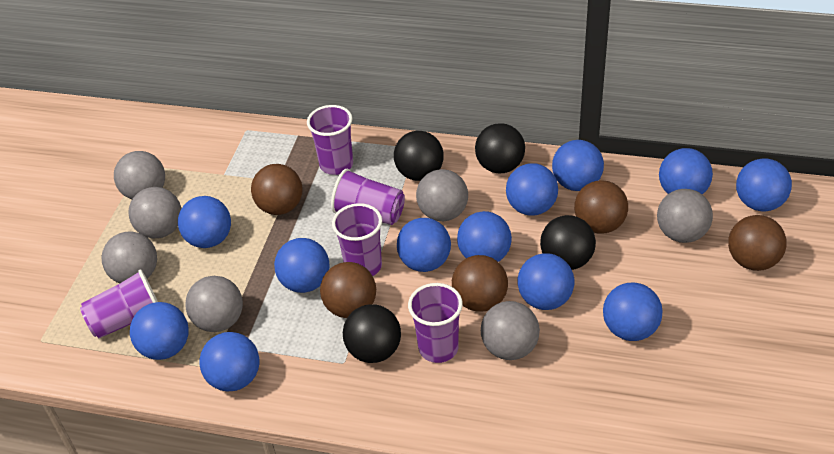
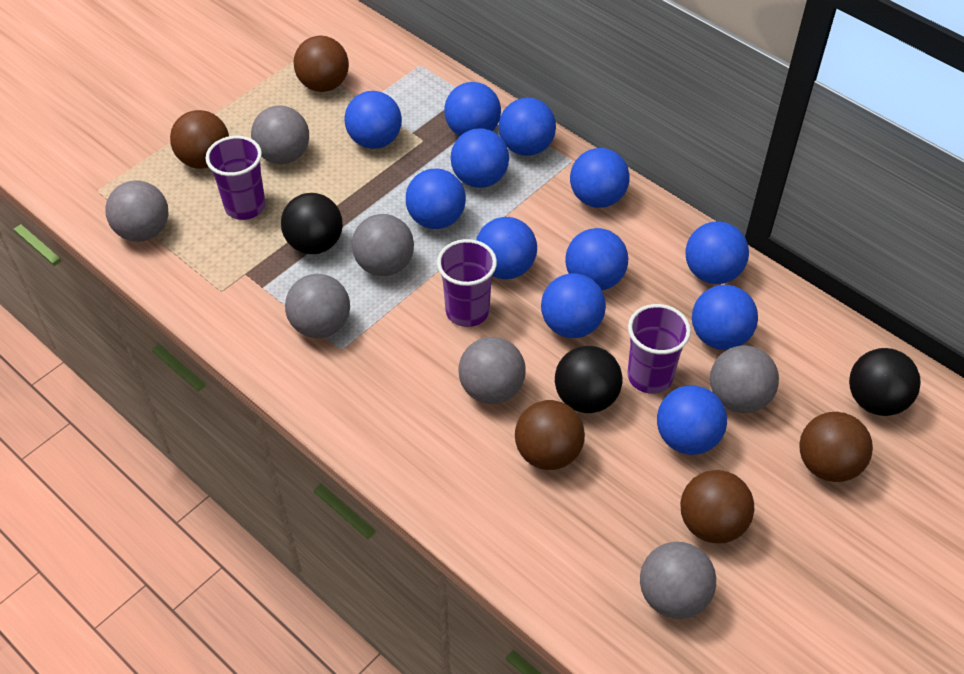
black ball: 4 -> 3
purple cup: 5 -> 3

